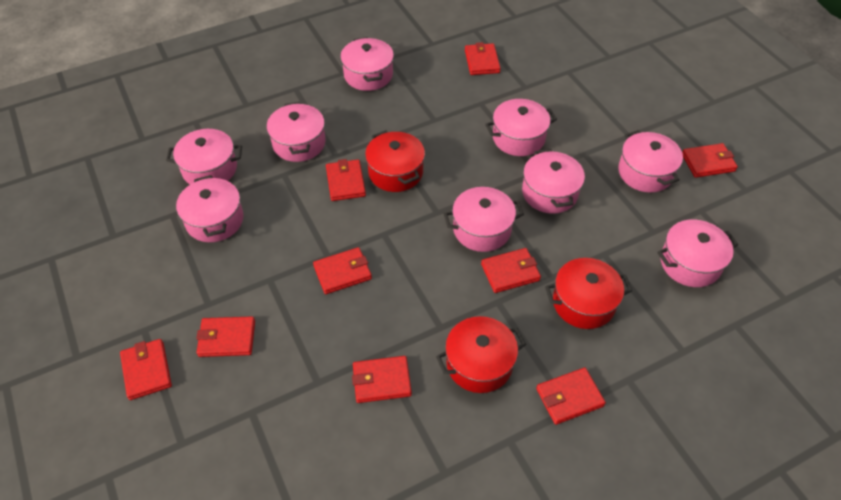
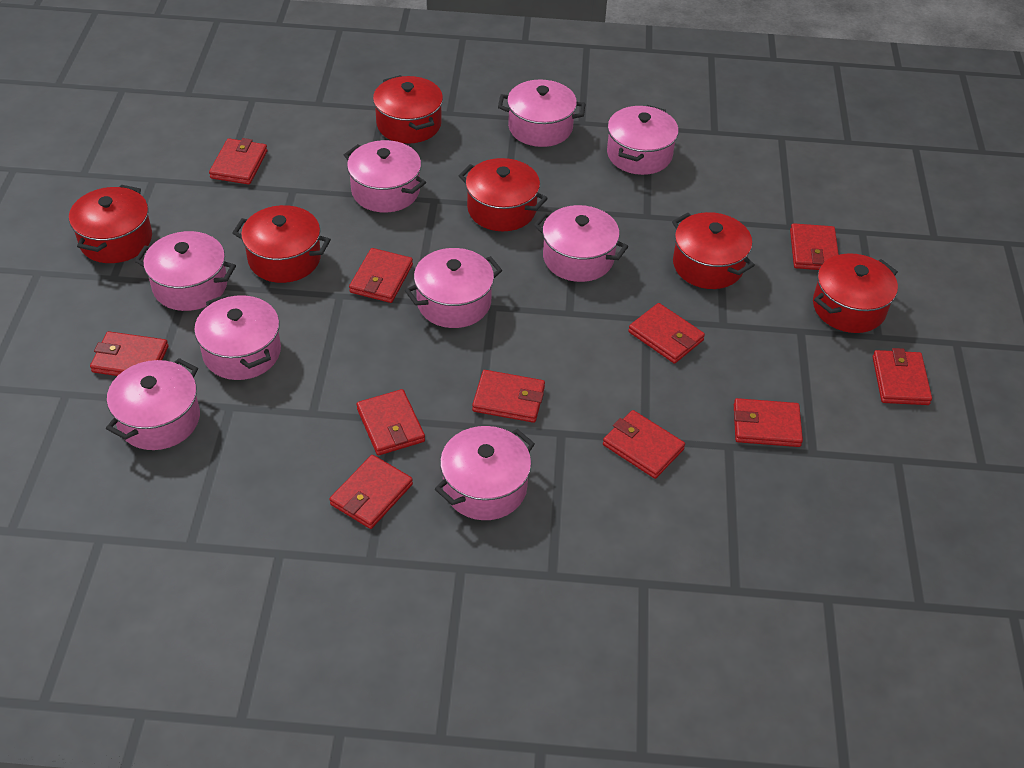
red pot: 3 -> 6
red wallet: 9 -> 11

